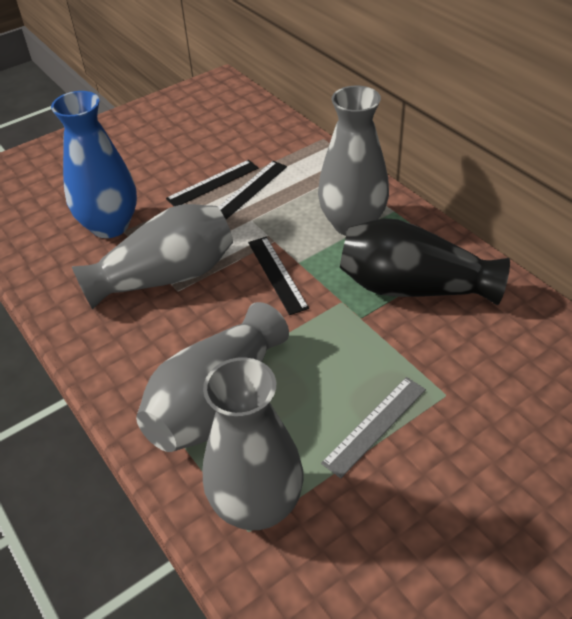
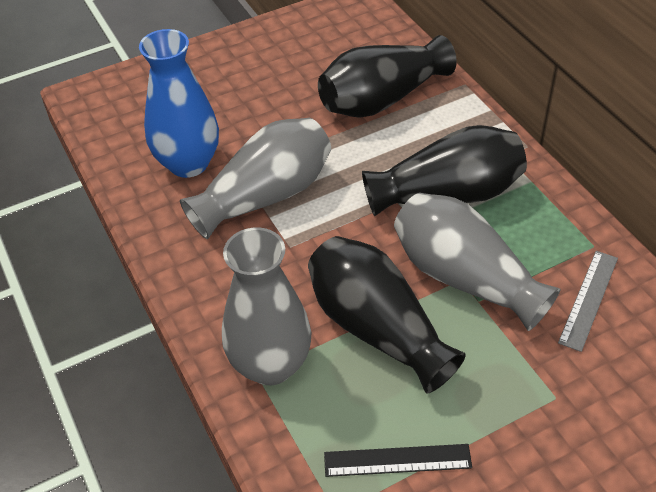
black ruler: 3 -> 1
black vase: 1 -> 3
grey vase: 4 -> 3

